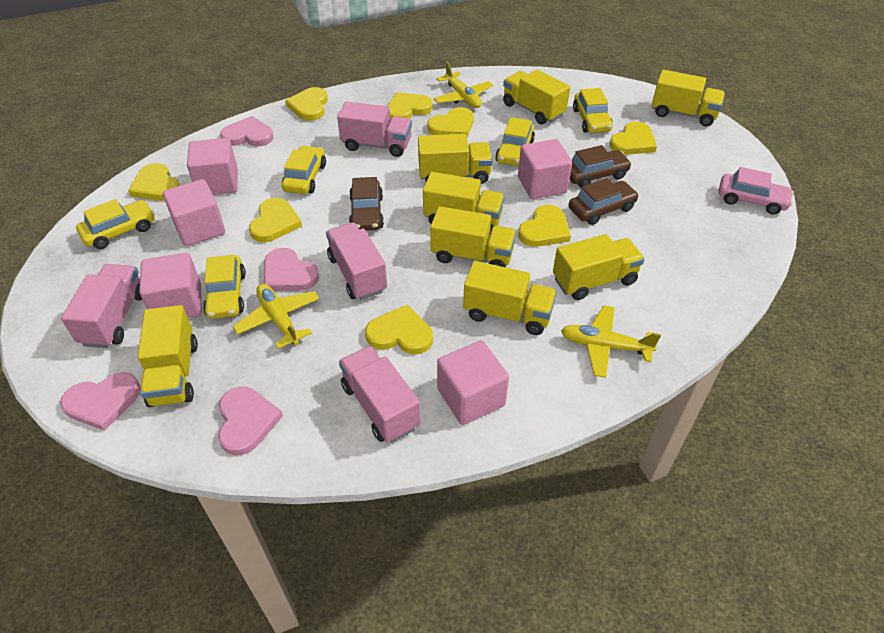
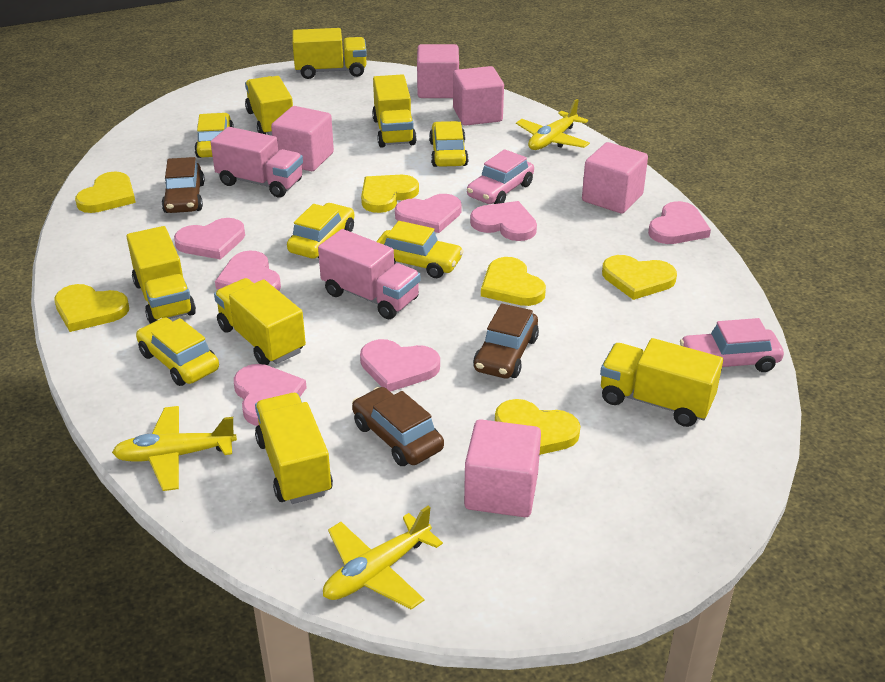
pink car: 1 -> 2
pink heart: 4 -> 7
pink truck: 4 -> 2
yellow heart: 8 -> 6
yellow truck: 8 -> 7

